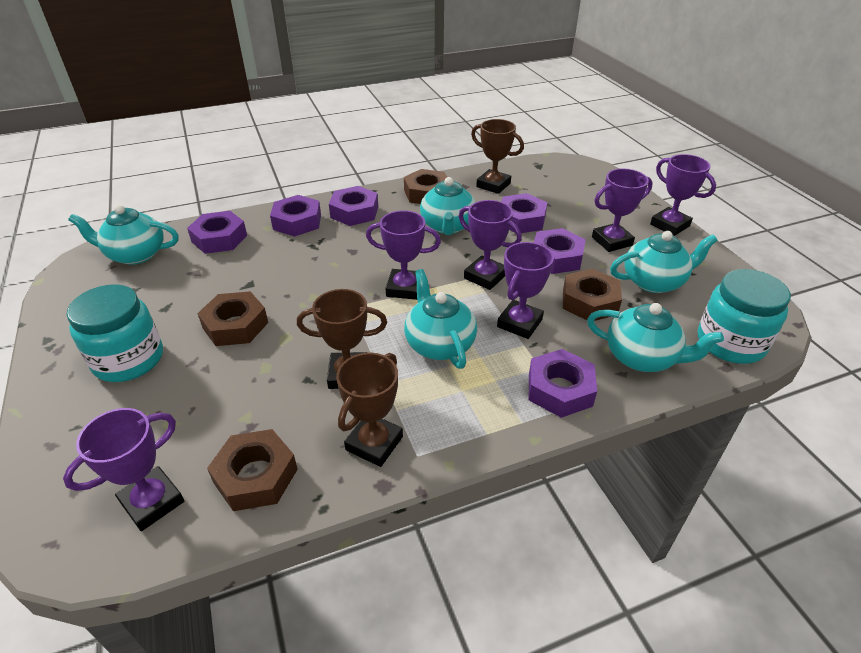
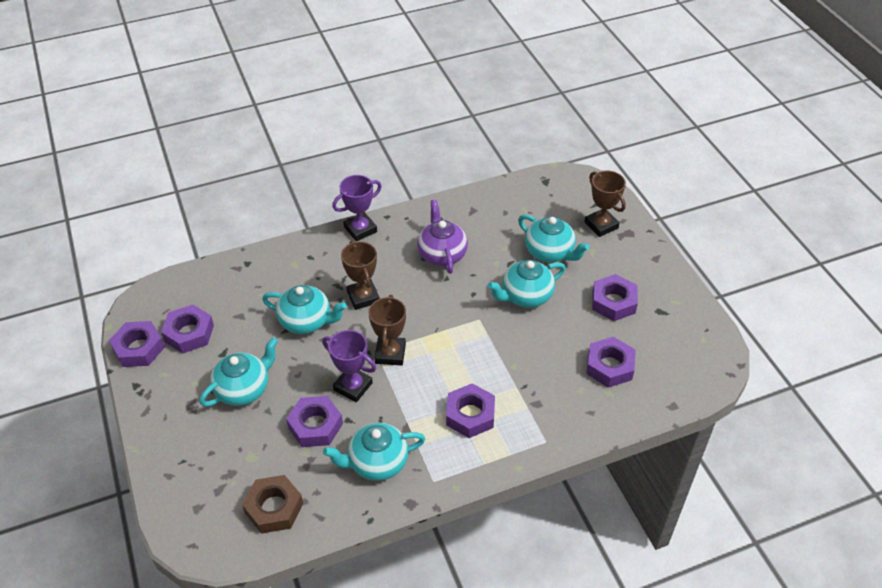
brown nut: 4 -> 1
purple teapot: 0 -> 1
purple trophy: 6 -> 2
turquoise jar: 2 -> 0

